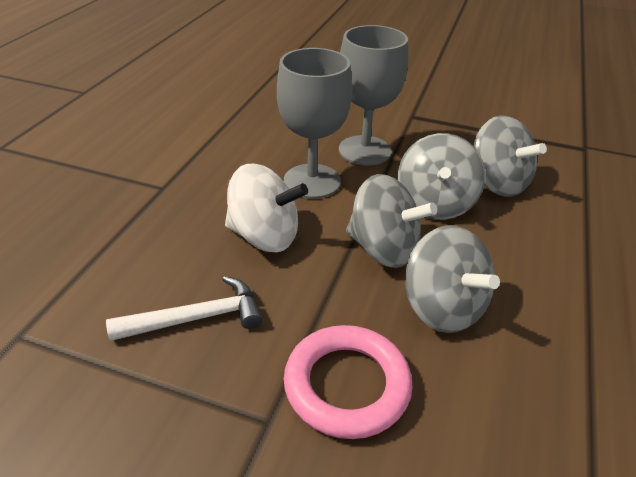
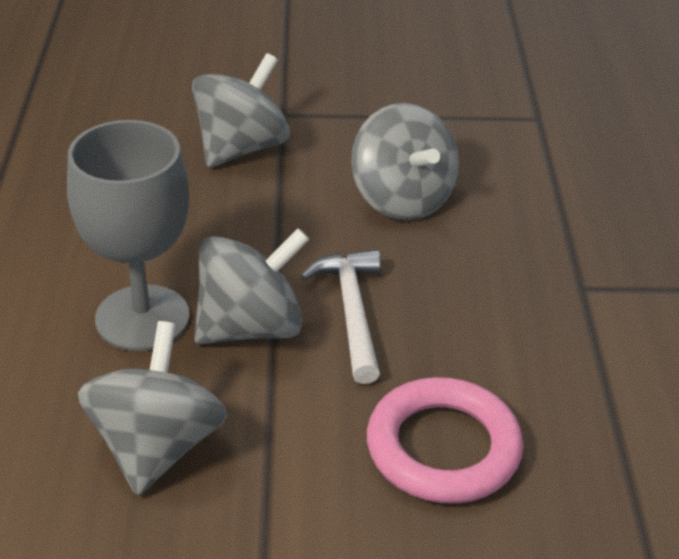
grey goblet: 2 -> 1
white spinning top: 1 -> 0

